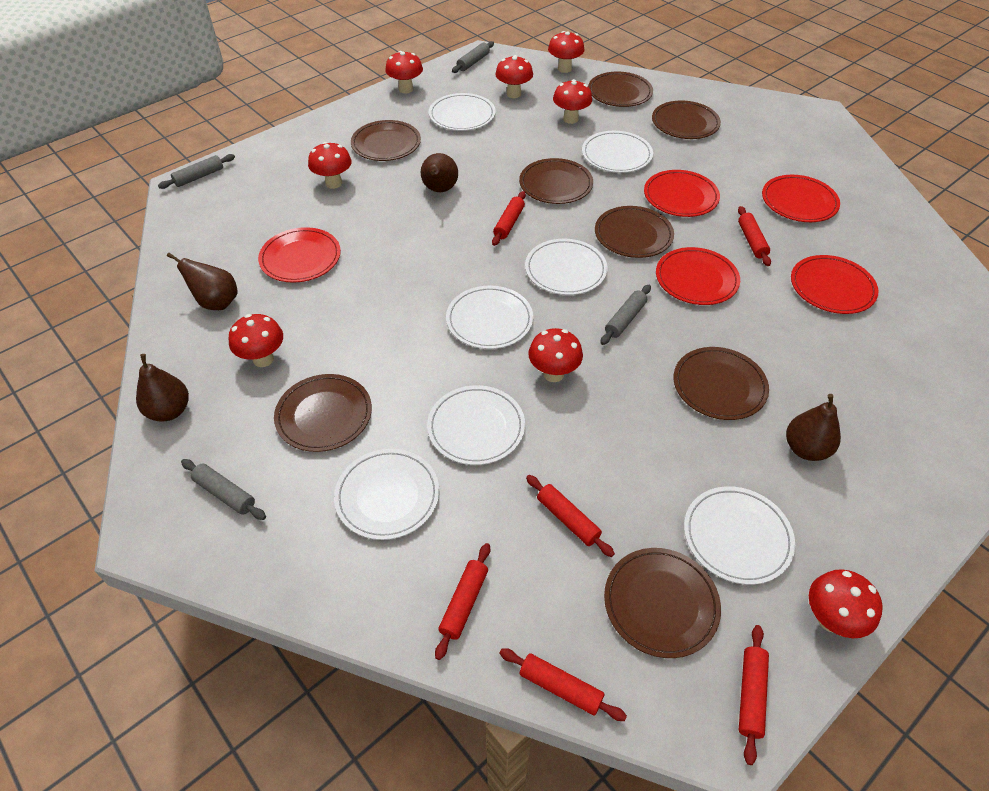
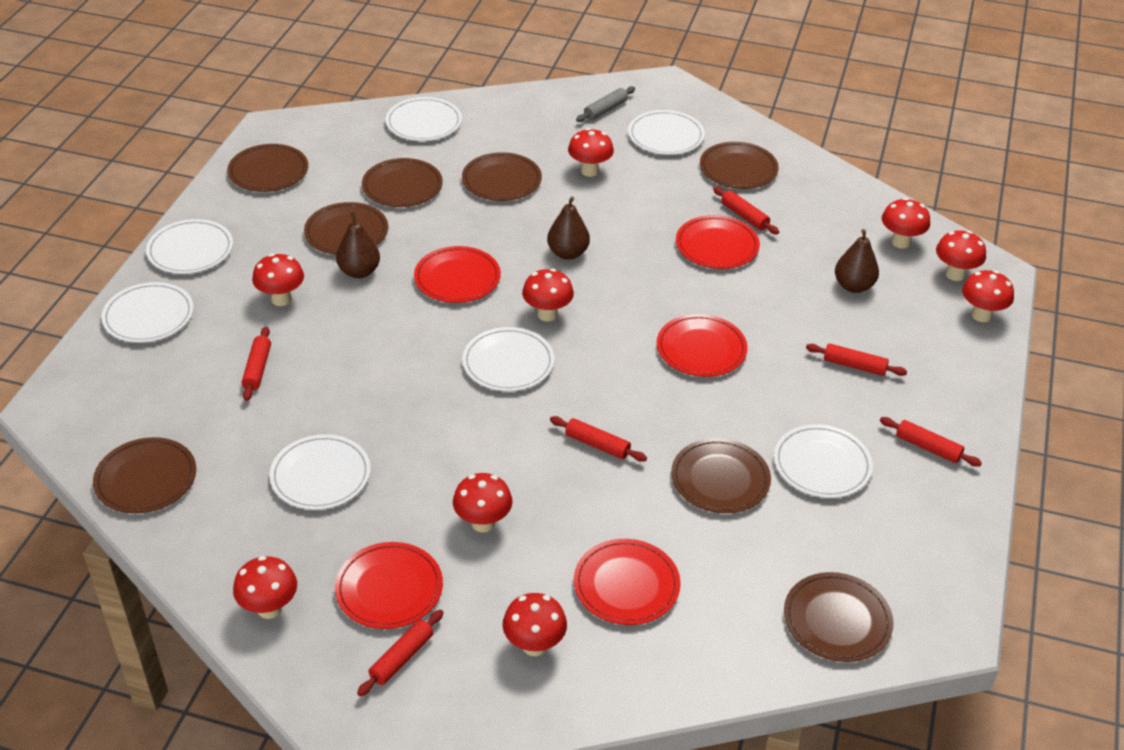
brown pear: 4 -> 3
grey rolling pin: 4 -> 1
red mushroom: 8 -> 9

